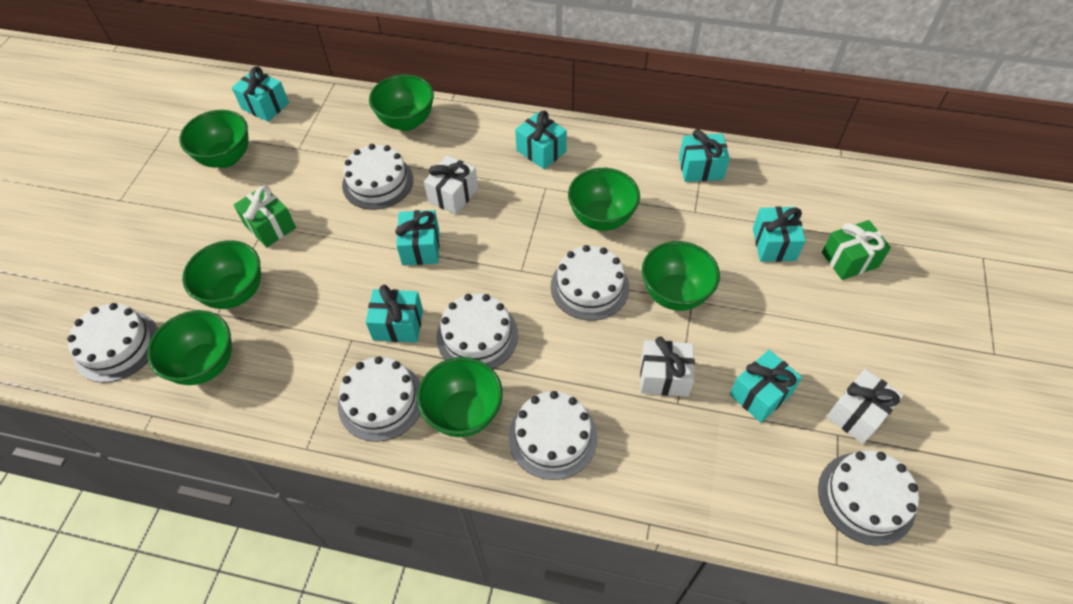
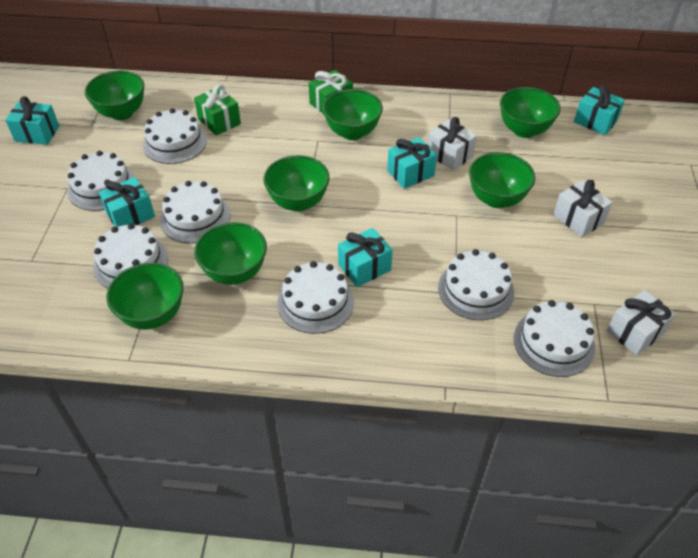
turquoise gift: 7 -> 5

